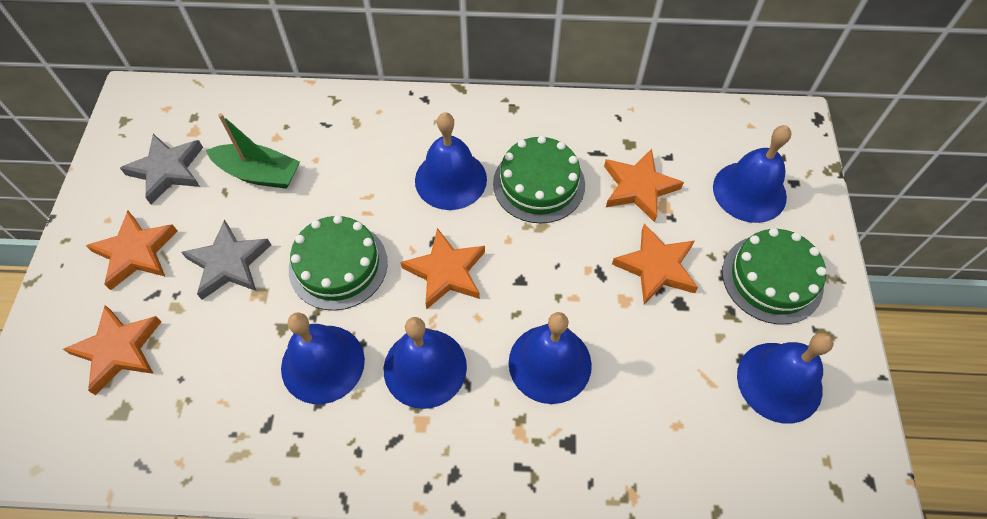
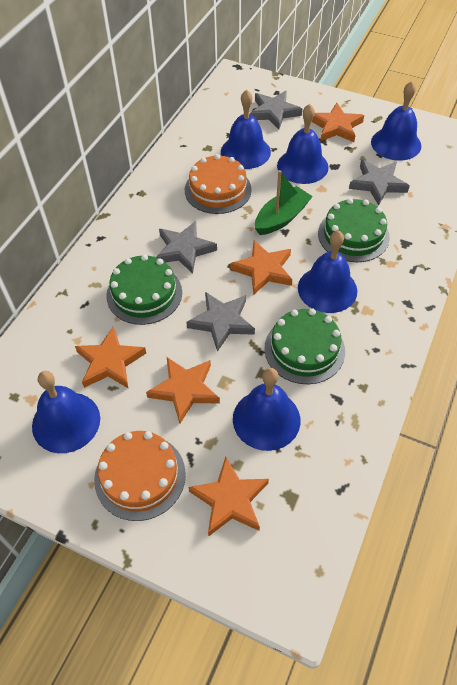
grey star: 2 -> 4
orange cake: 0 -> 2

